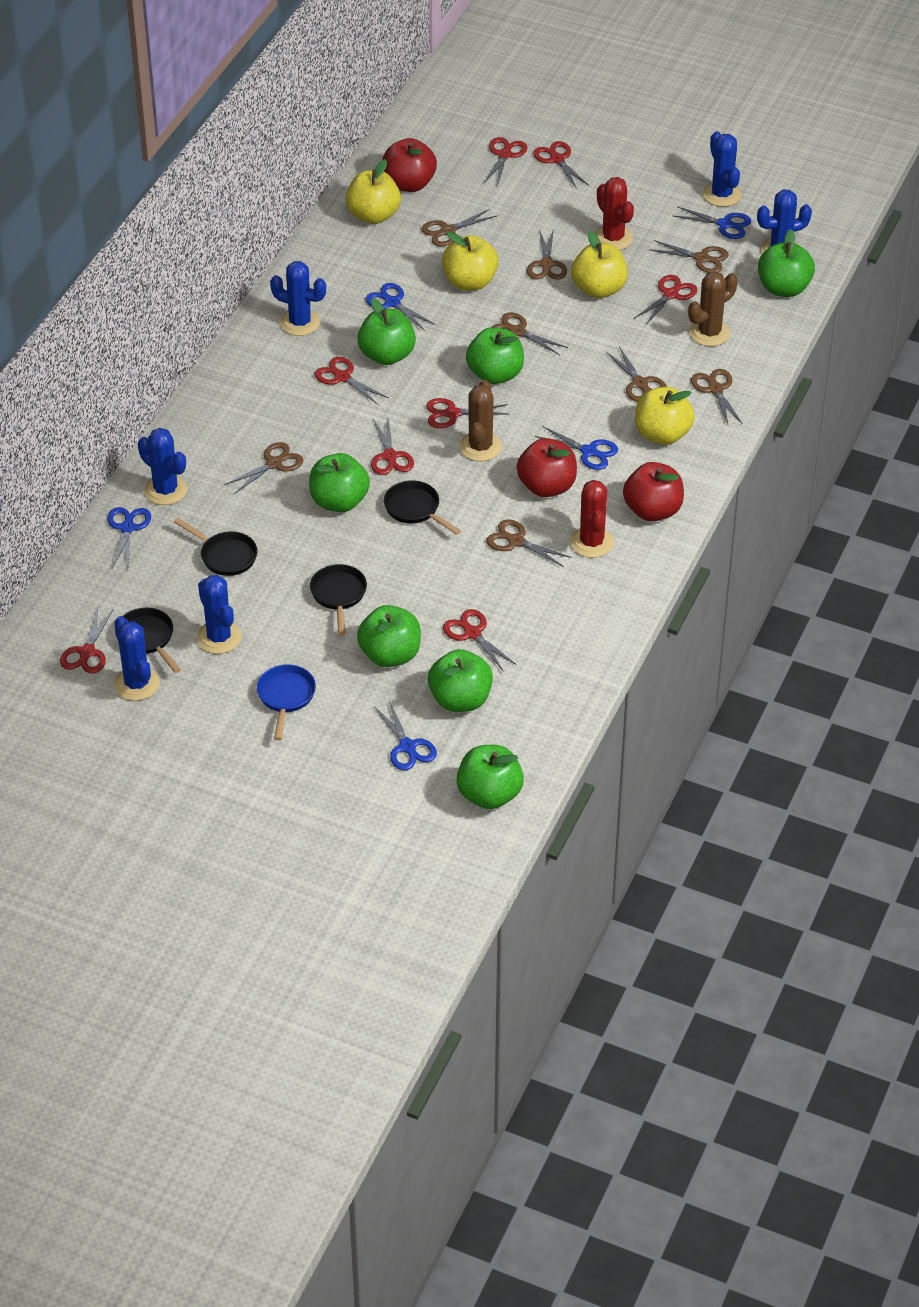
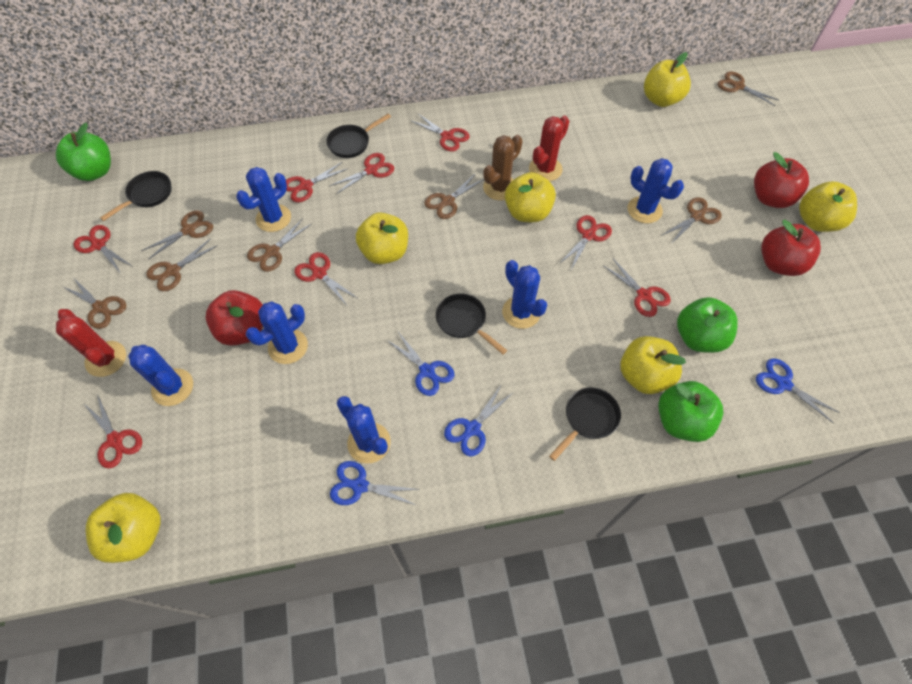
blue pan: 1 -> 0
blue scissors: 5 -> 4
brown cactus: 2 -> 1
brown scissors: 8 -> 7
green apple: 7 -> 3
yellow apple: 4 -> 6

